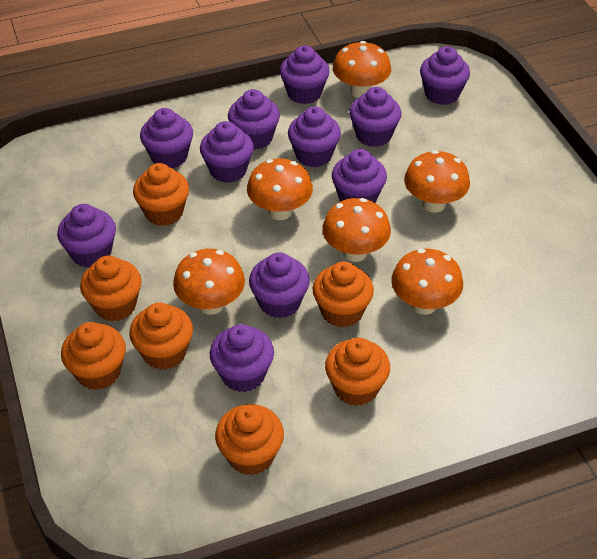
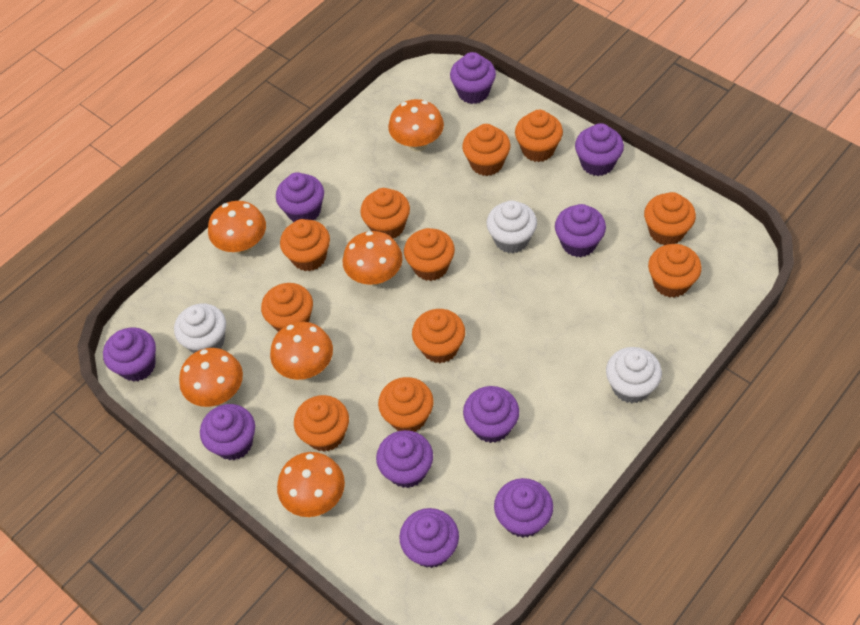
orange cupcake: 7 -> 11
purple cupcake: 11 -> 10
white cupcake: 0 -> 3

